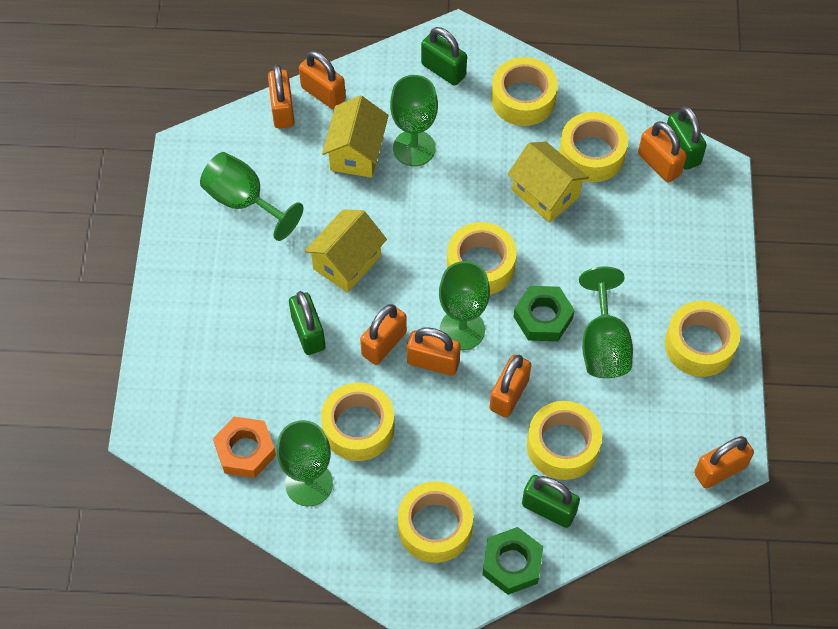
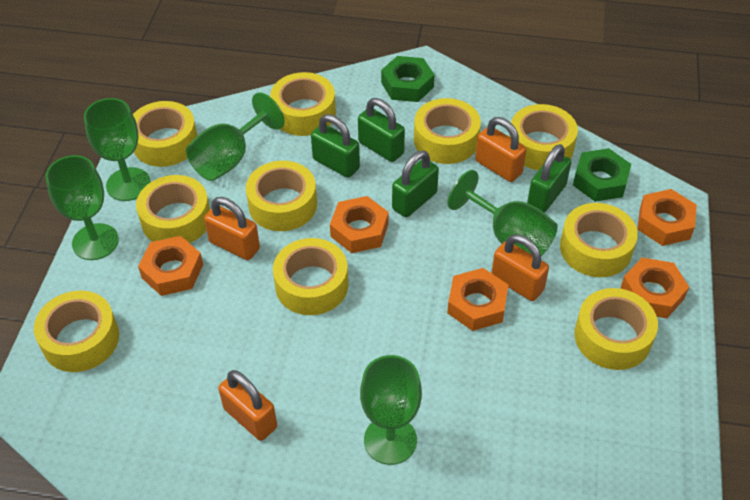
orange nut: 1 -> 5
orange padlock: 7 -> 4
yellow house: 3 -> 0
yellow tape: 7 -> 10

